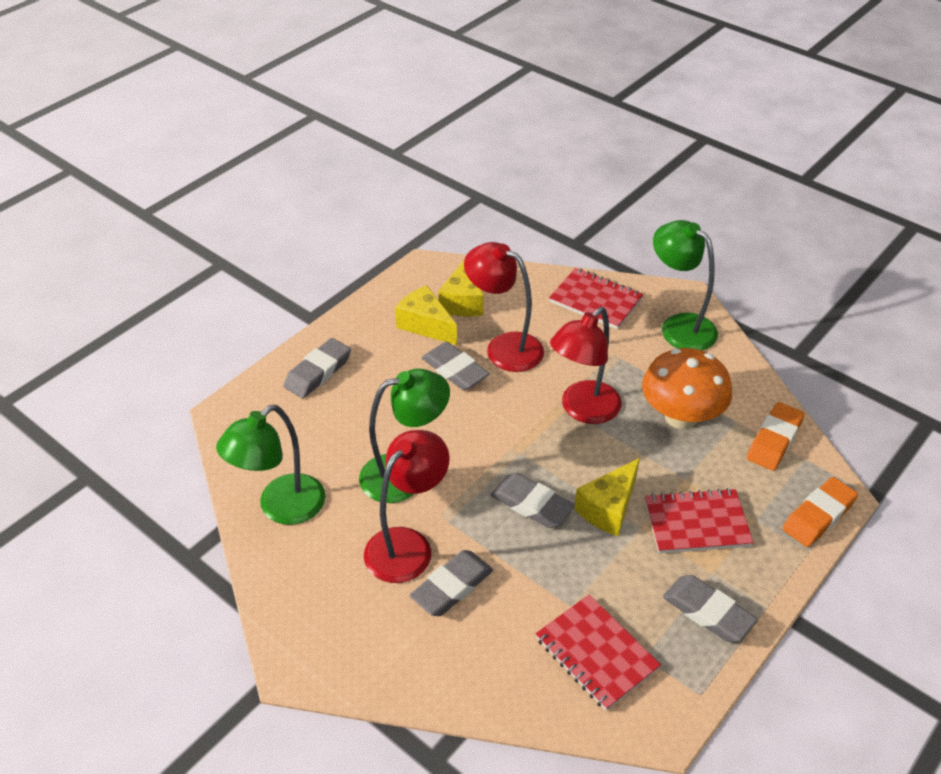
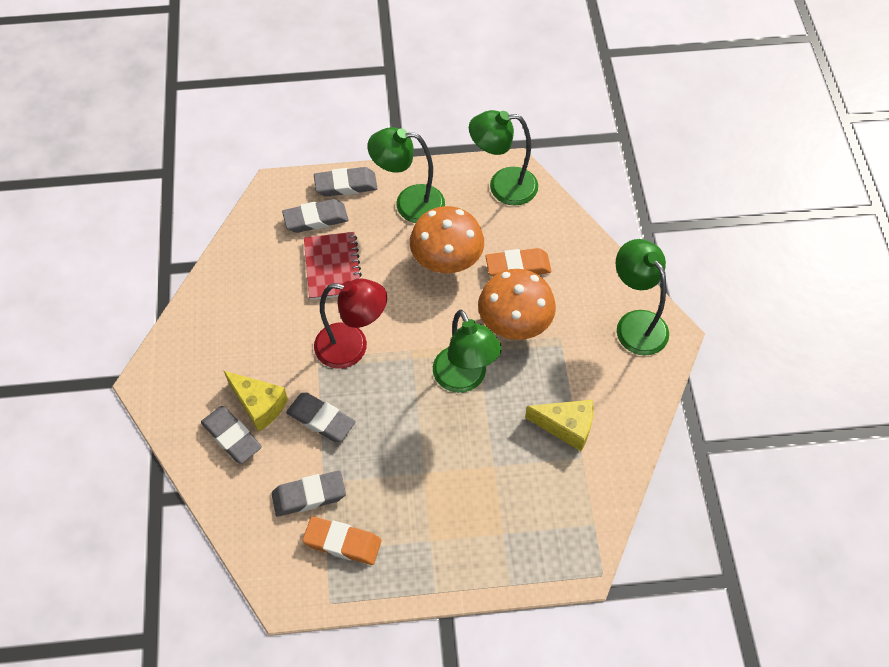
green lamp: 3 -> 4
orange mushroom: 1 -> 2
red lamp: 3 -> 1
red notebook: 3 -> 1
yellow cheese: 3 -> 2

